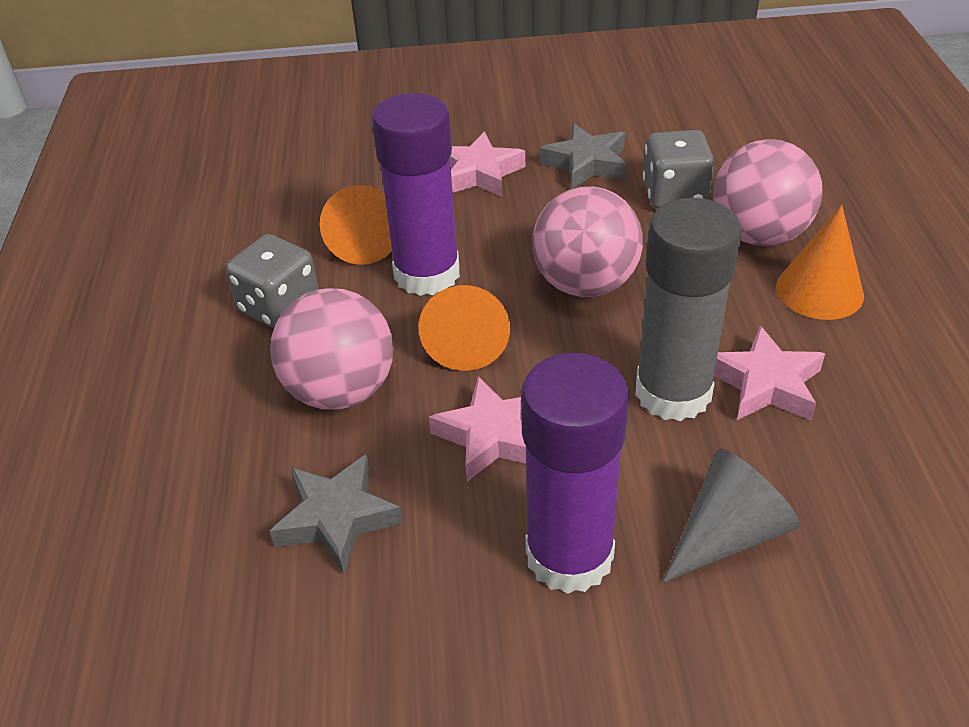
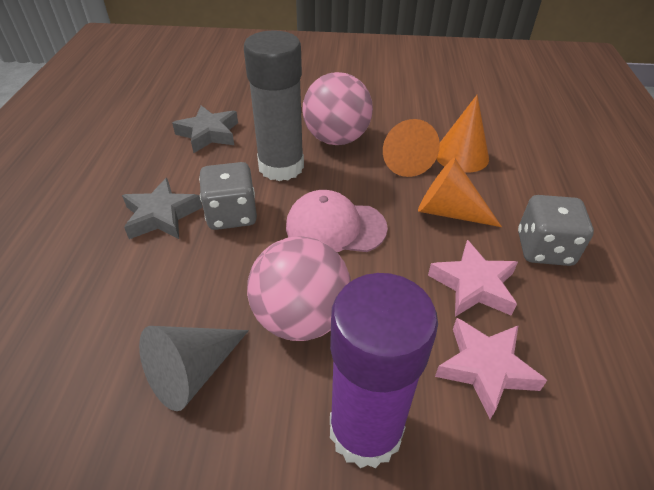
pink ball: 3 -> 2
pink cap: 0 -> 1
pink star: 3 -> 2
purple glue stick: 2 -> 1

